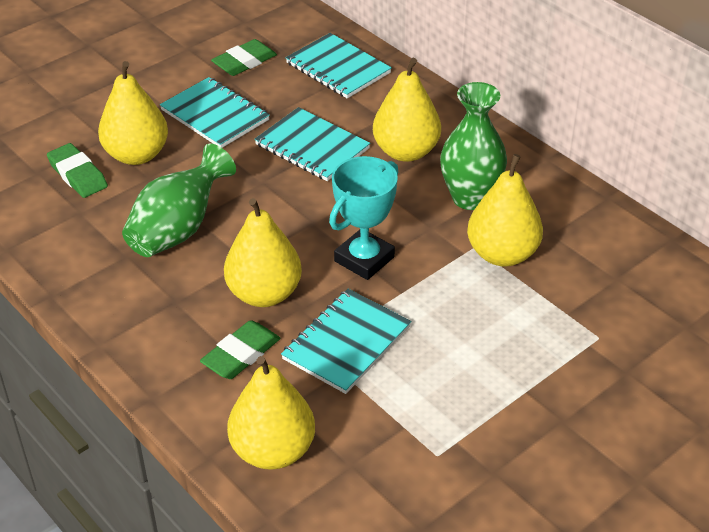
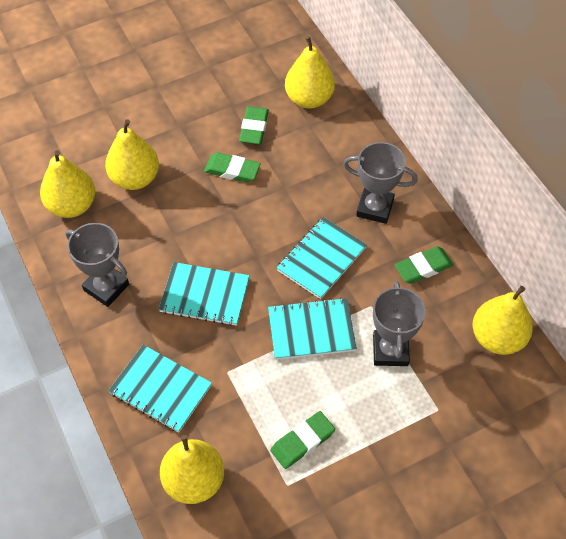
green eraser: 3 -> 4
green vase: 2 -> 0
grey trophy: 0 -> 3
turquoise trophy: 1 -> 0

